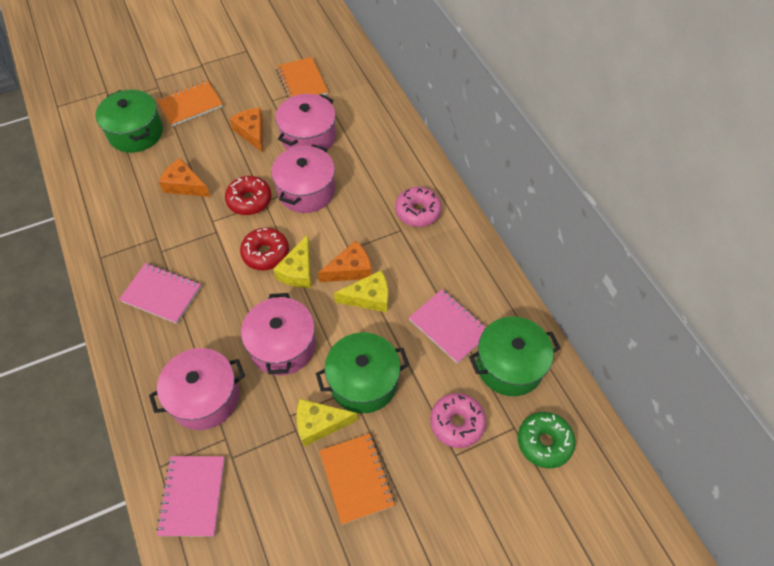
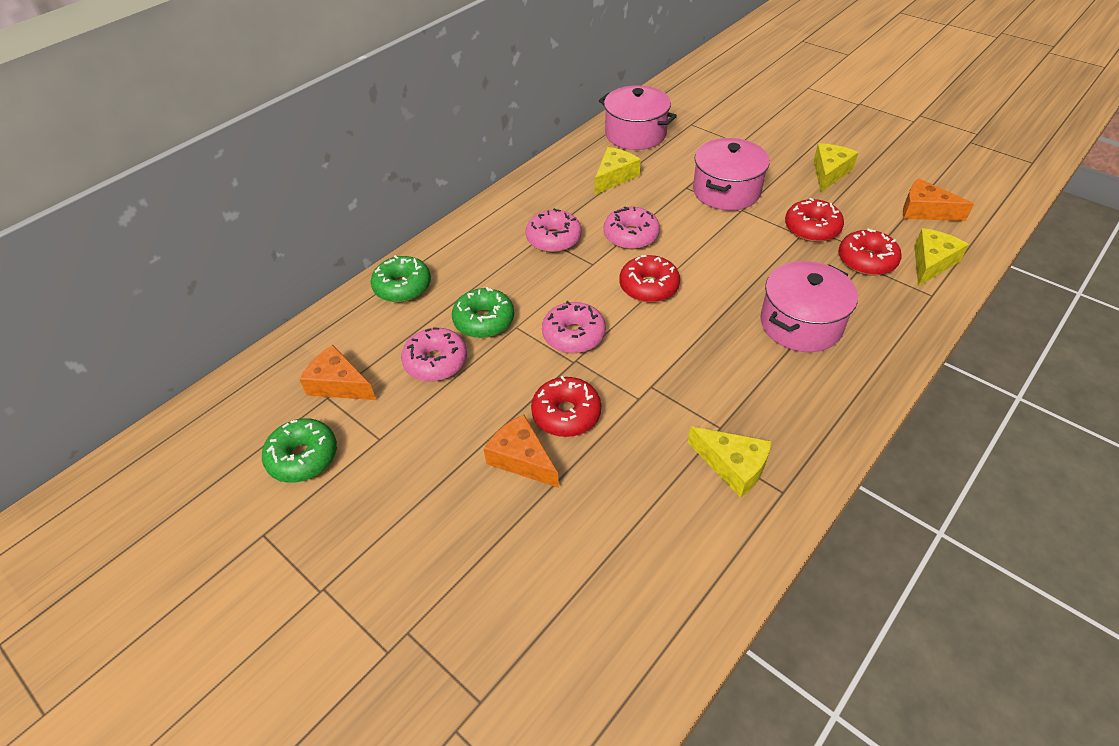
green donut: 1 -> 3
green pot: 3 -> 0
orange notebook: 3 -> 0
pink donut: 2 -> 4
pink notebook: 3 -> 0
pink pot: 4 -> 3
red donut: 2 -> 4
yellow cheese: 3 -> 4

